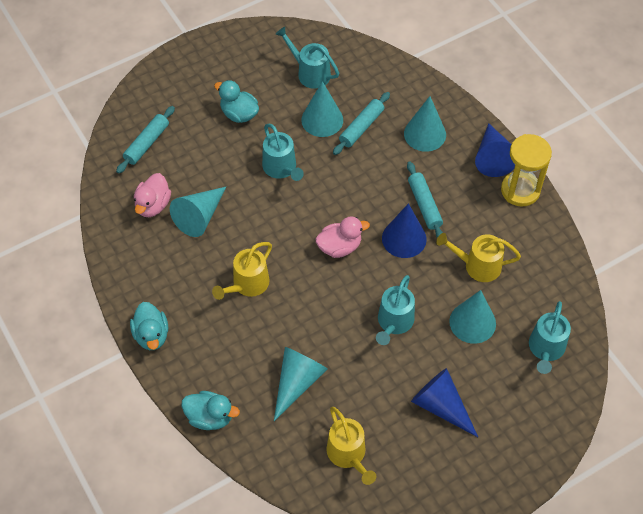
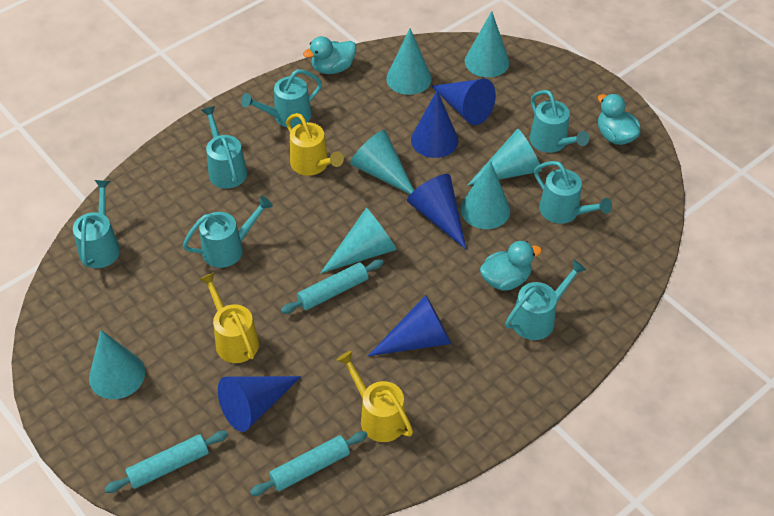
blue cone: 3 -> 5
pink duck: 2 -> 0
turquoise cone: 5 -> 7
turquoise watering can: 4 -> 7
yellow hourglass: 1 -> 0

